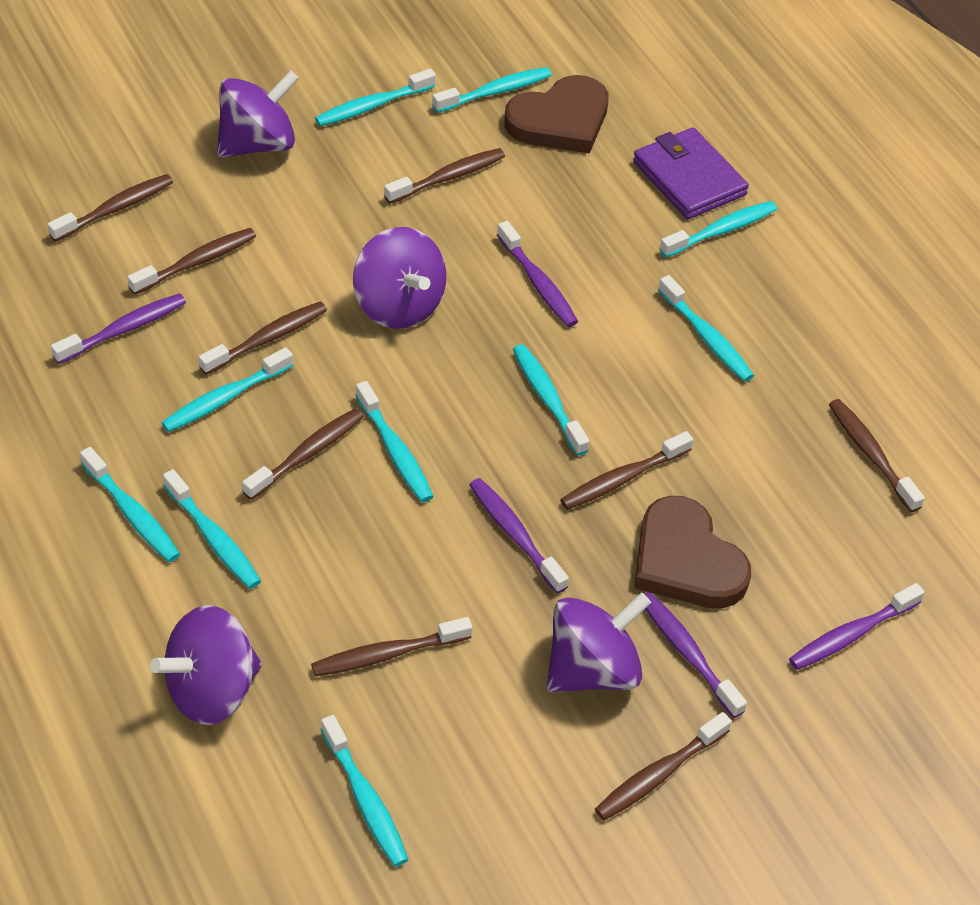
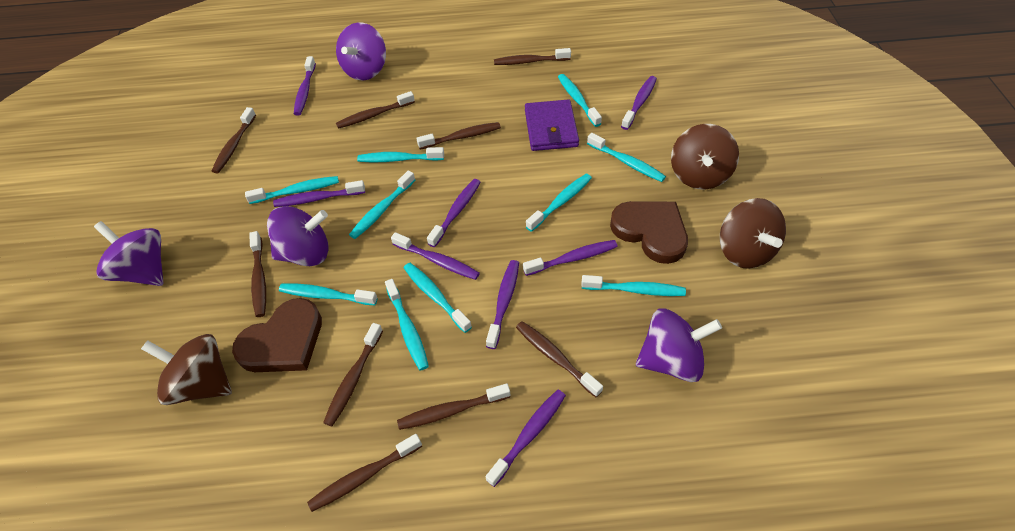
brown spinning top: 0 -> 3
purple toothbrush: 5 -> 8

